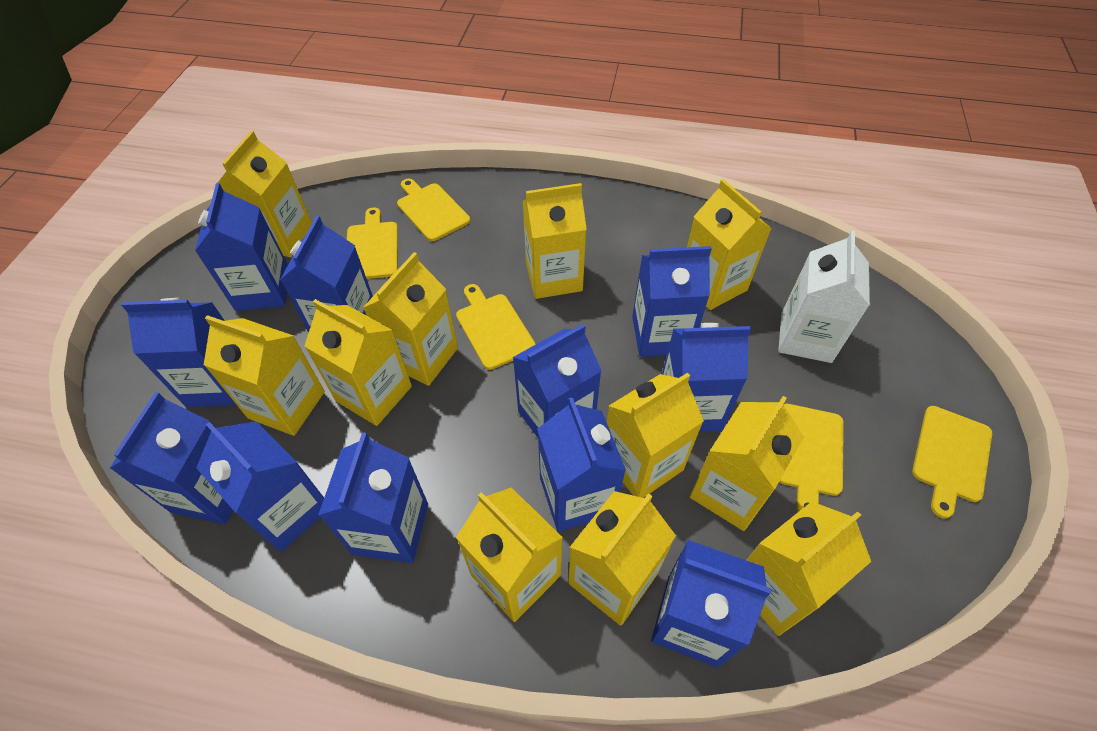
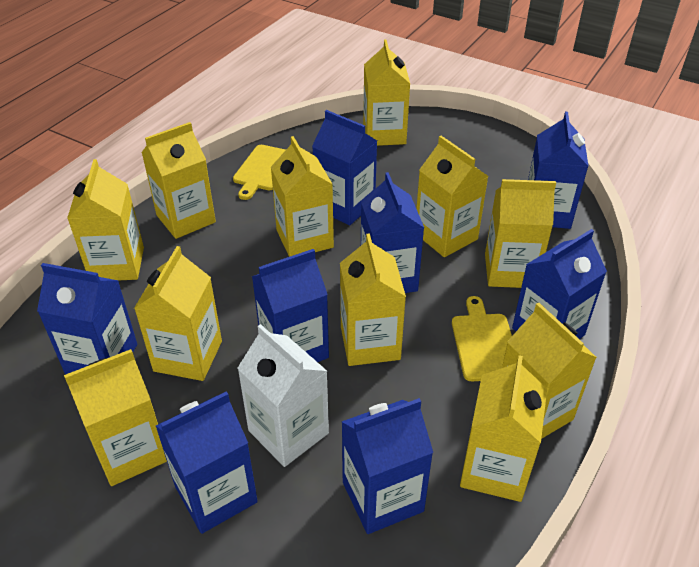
blue carton: 11 -> 8
yellow cutting board: 5 -> 2

